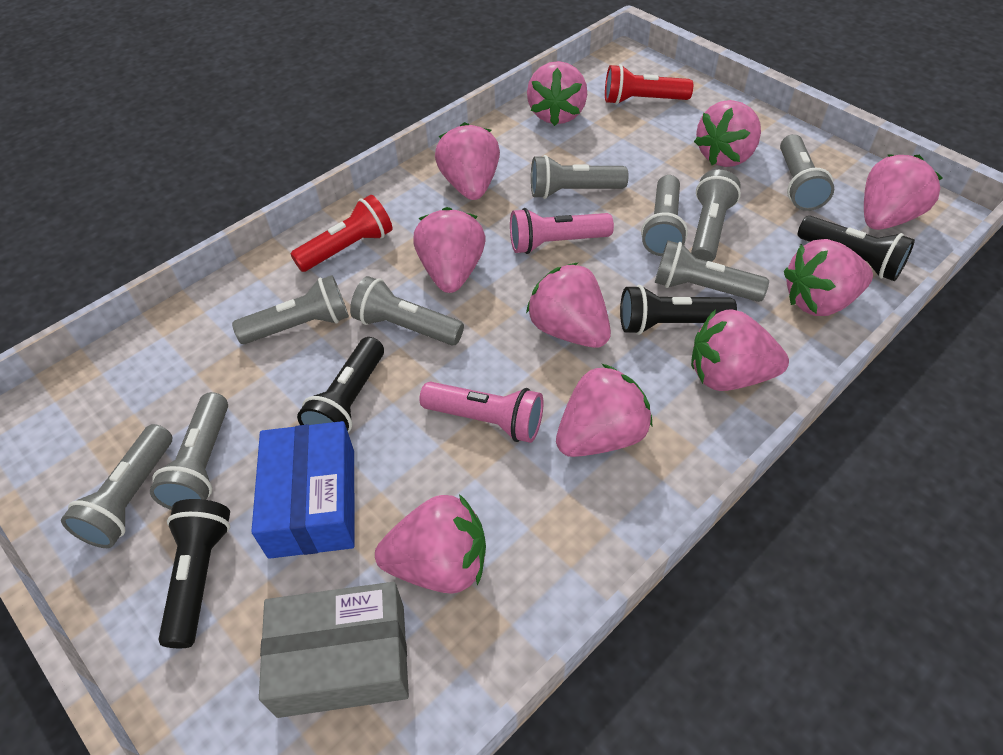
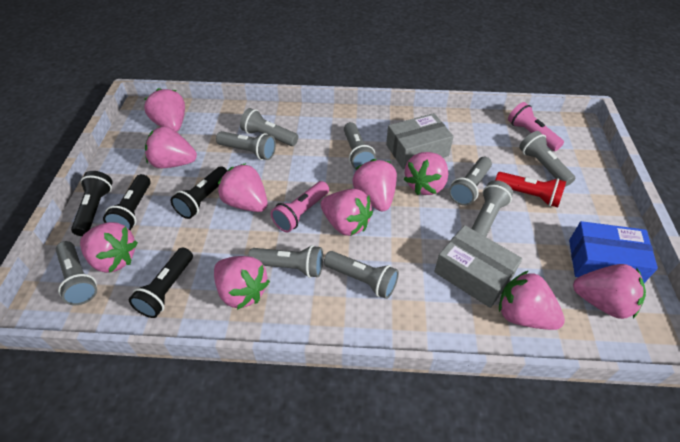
grey box: 1 -> 2
red flashlight: 2 -> 1

